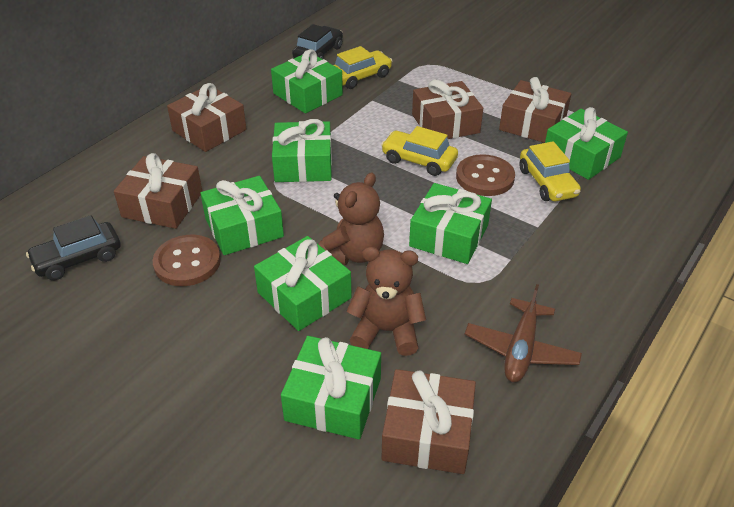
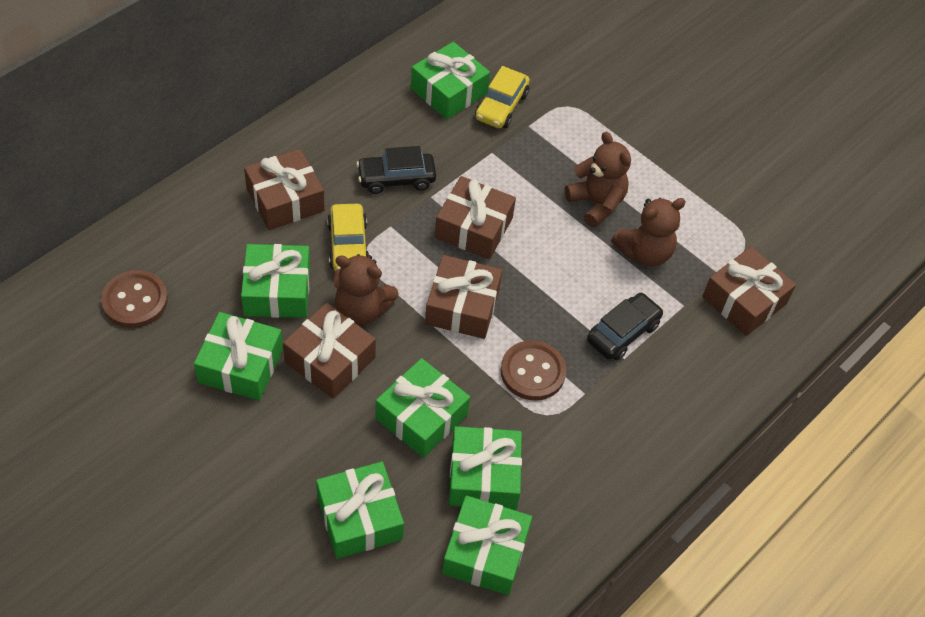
brown plane: 1 -> 0
brown teddy bear: 2 -> 3
yellow car: 3 -> 2

